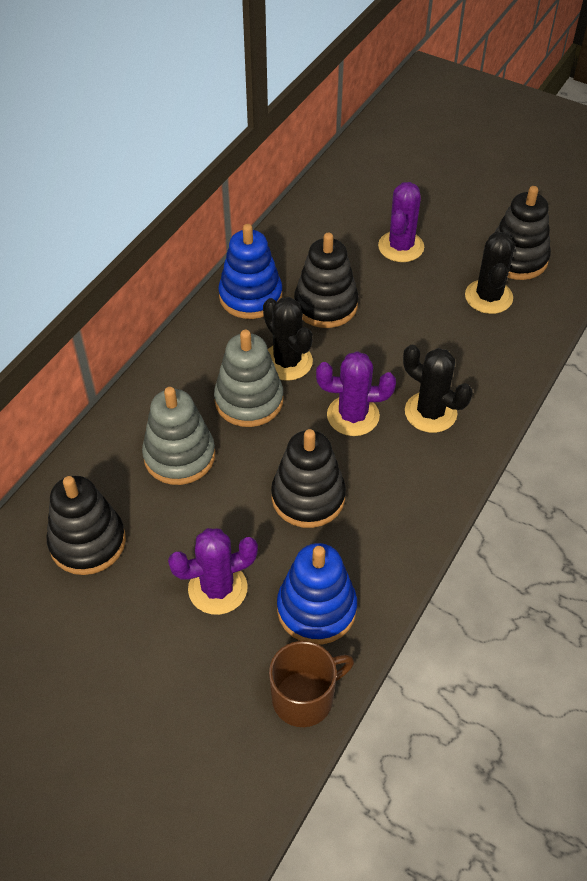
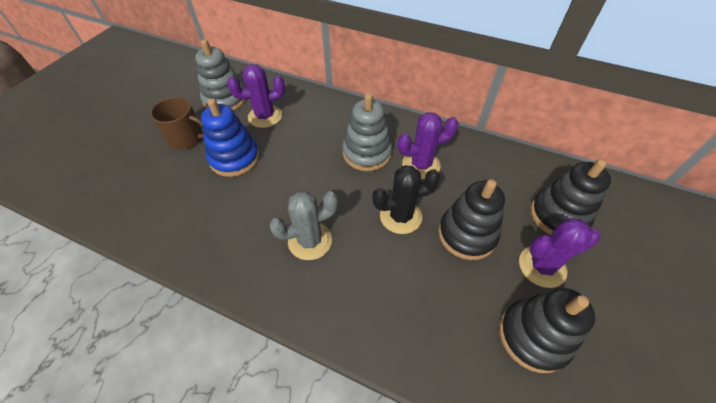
black cactus: 3 -> 1
black stacking toy: 4 -> 3
blue stacking toy: 2 -> 1
grey cactus: 0 -> 1

